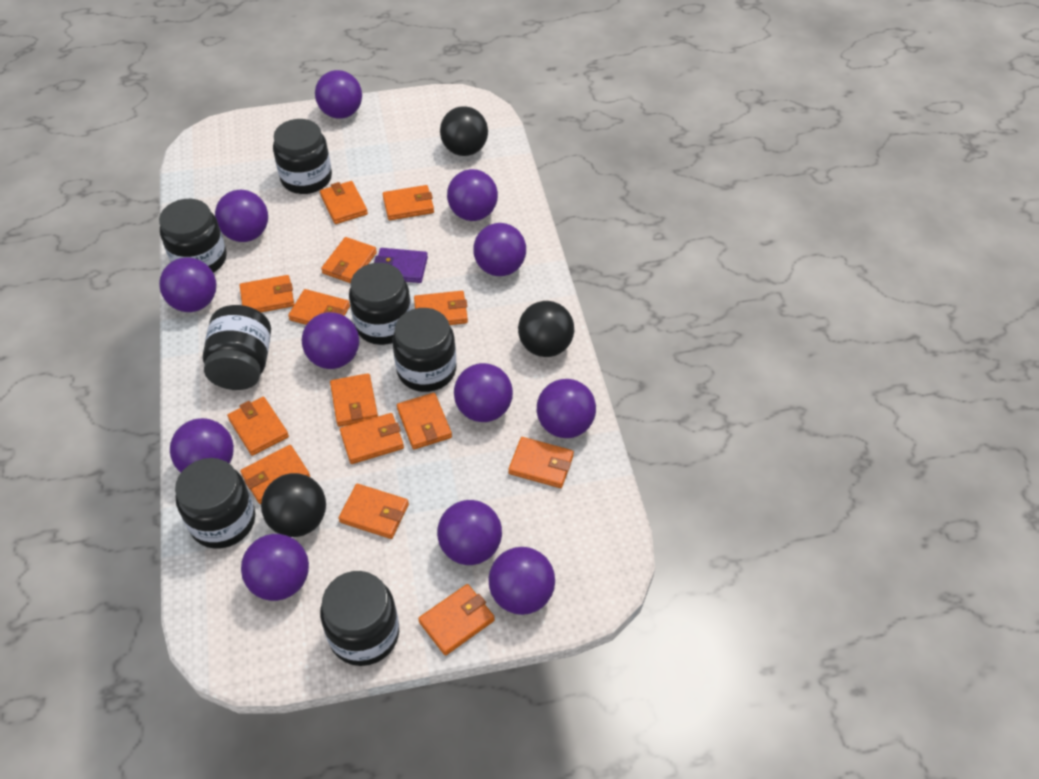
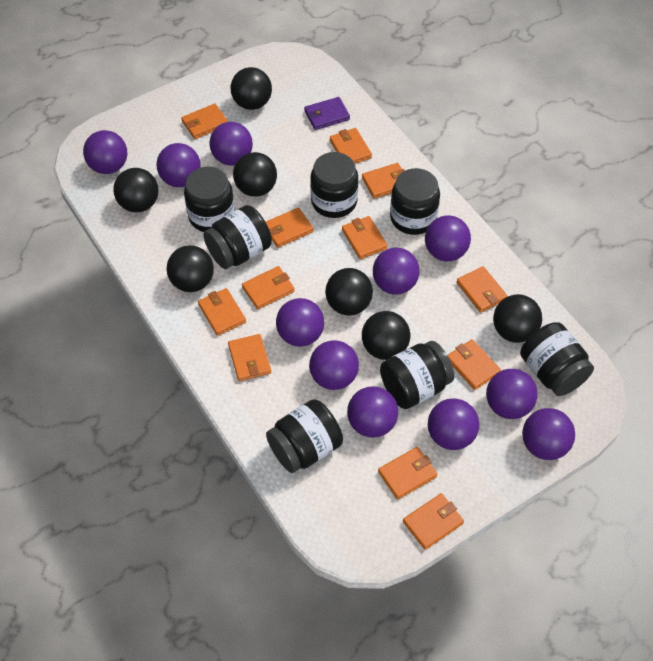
black ball: 3 -> 7
orange wallet: 14 -> 12
purple ball: 12 -> 11

